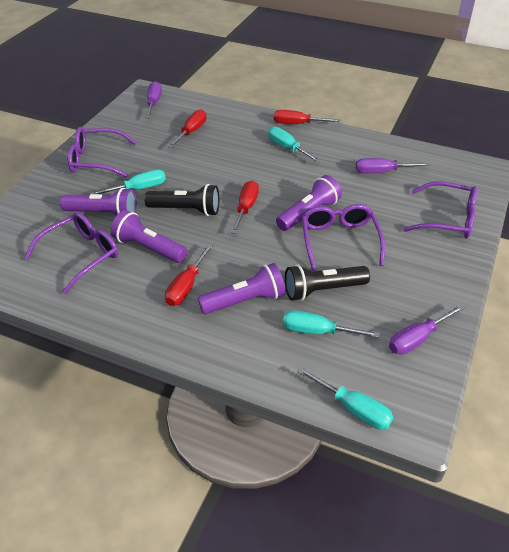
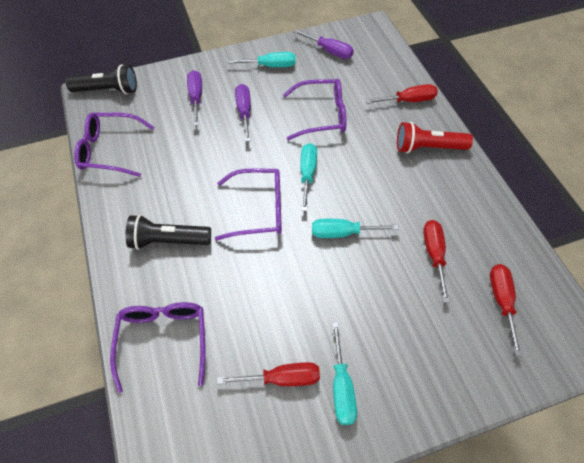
purple flashlight: 4 -> 0
red flashlight: 0 -> 1

